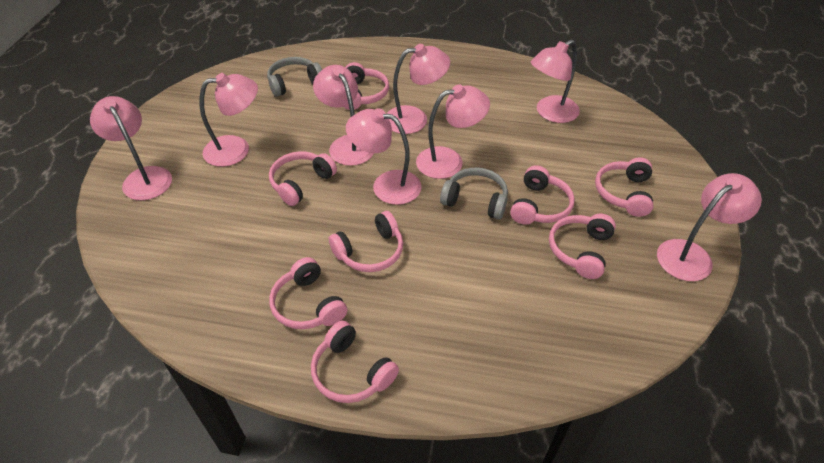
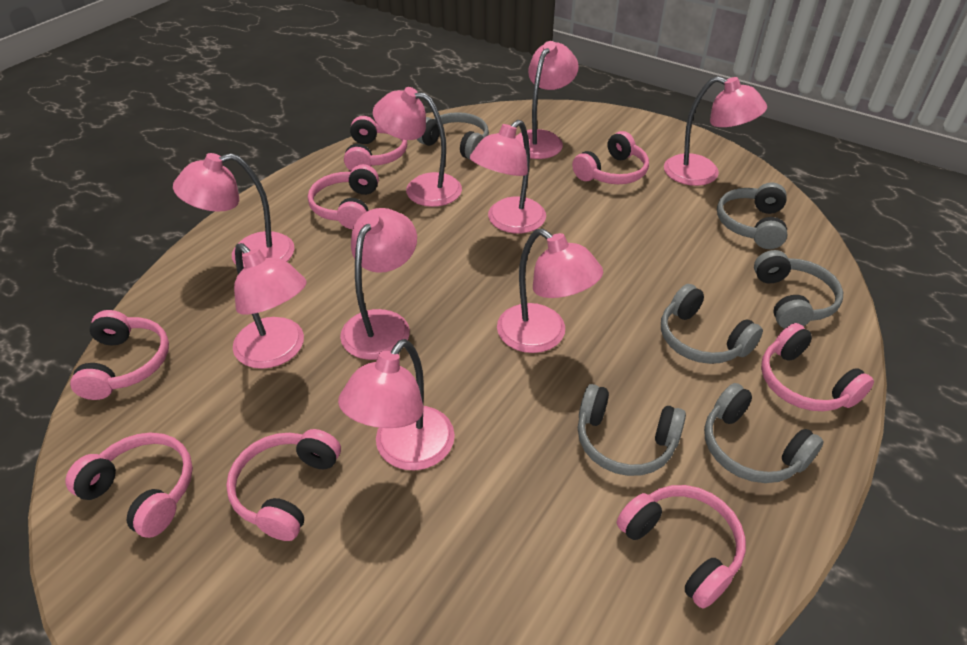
grey headphones: 2 -> 6
pink lamp: 8 -> 9

